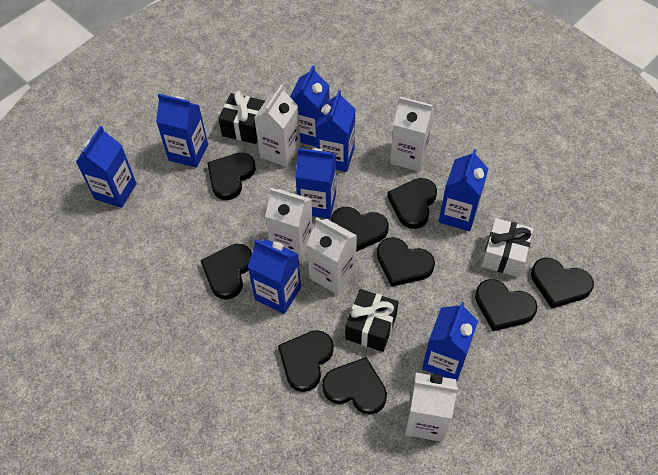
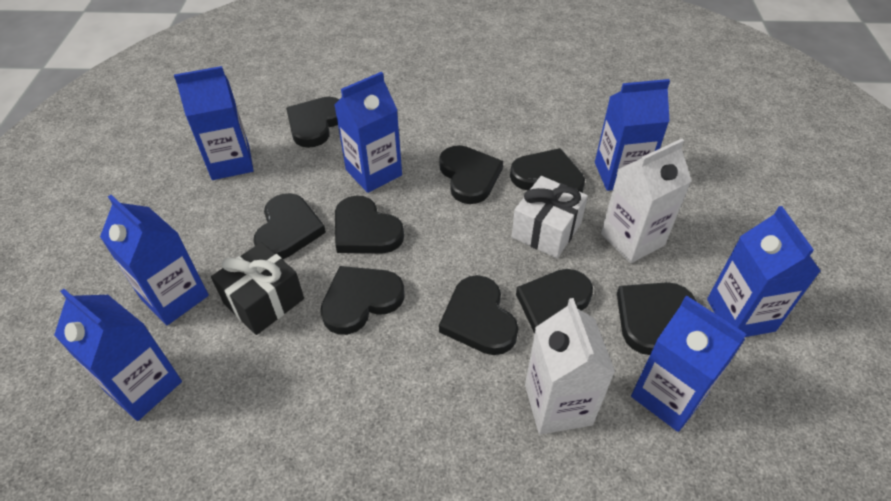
black gift: 2 -> 1
blue carton: 8 -> 7
white carton: 5 -> 2

